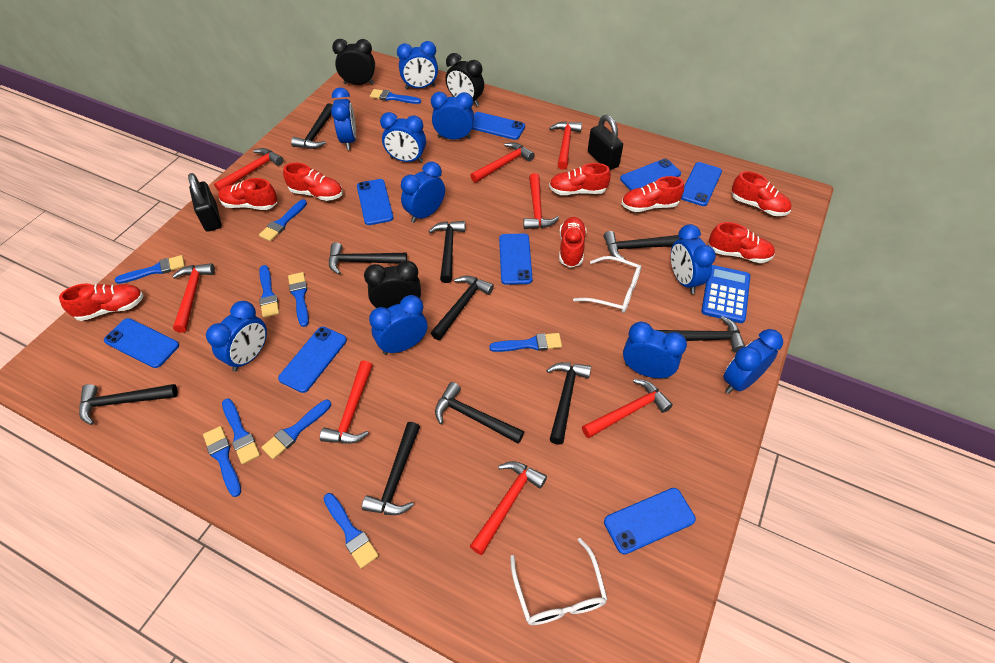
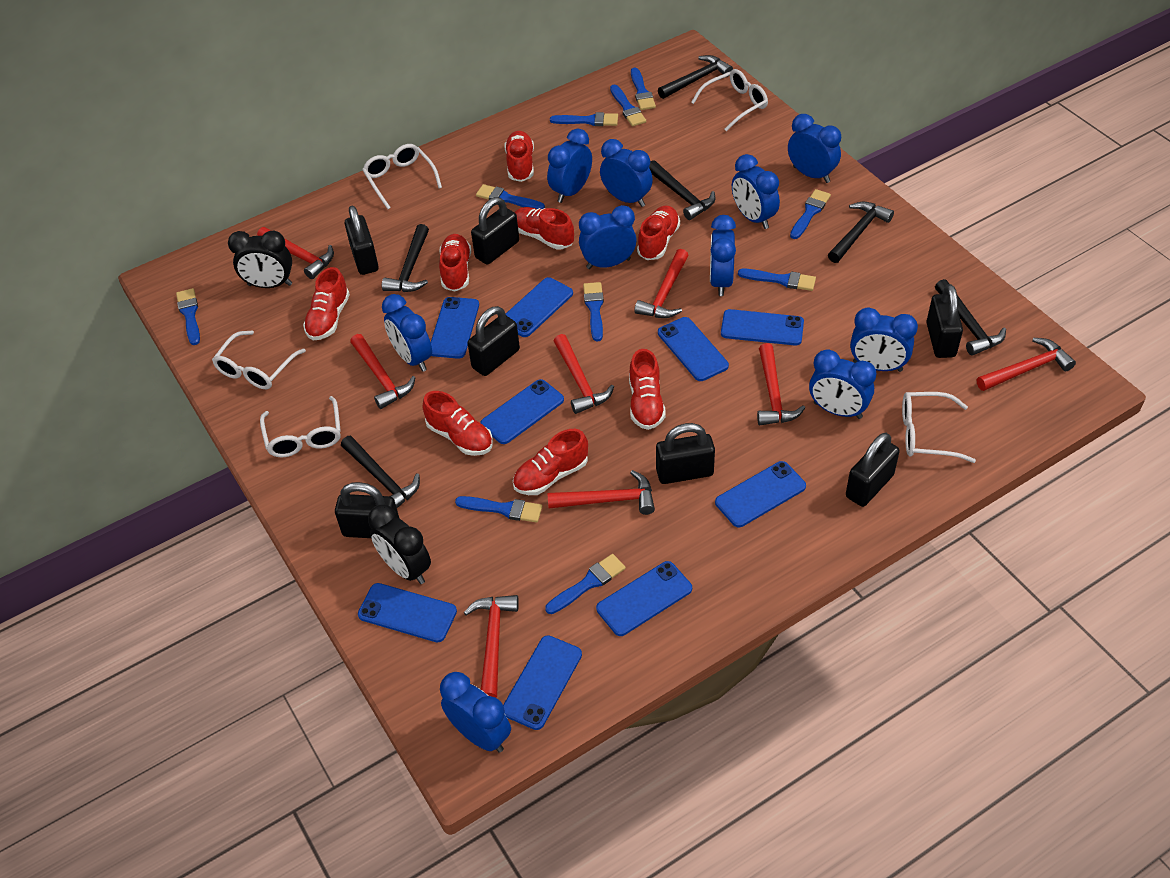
black clock: 3 -> 2
black hammer: 10 -> 6
black padlock: 2 -> 7
blue calculator: 1 -> 0
blue phone: 8 -> 9
white glasses: 2 -> 5

